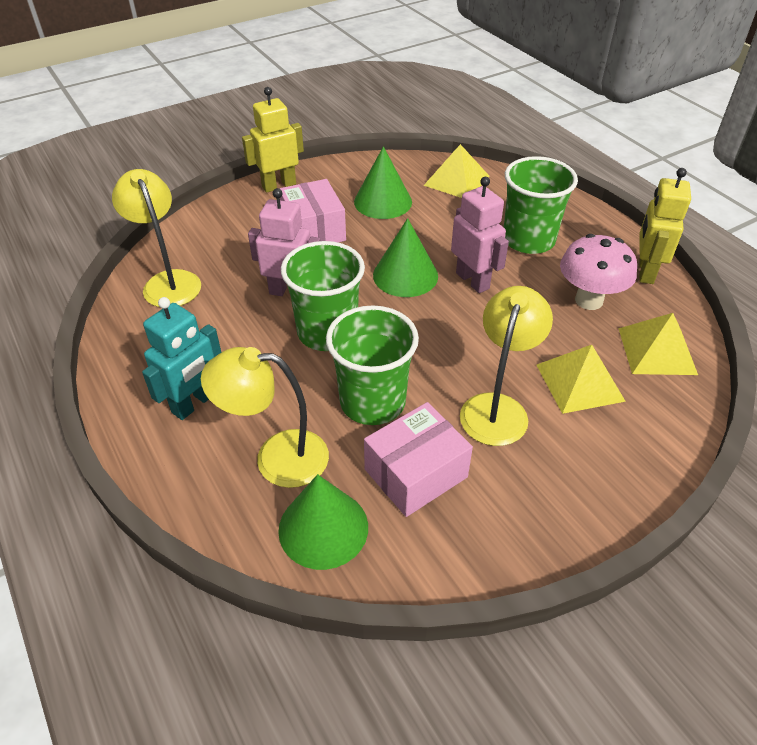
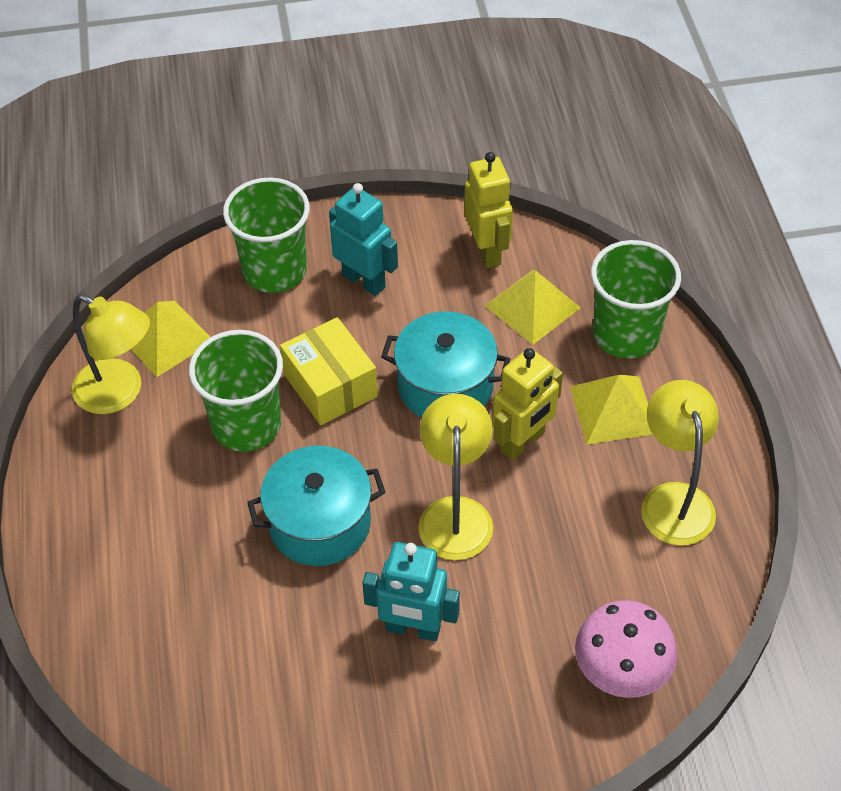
green cone: 3 -> 0
pink box: 2 -> 0
pink robot: 2 -> 0
turquoise pot: 0 -> 2
turquoise robot: 1 -> 2
yellow box: 0 -> 1

